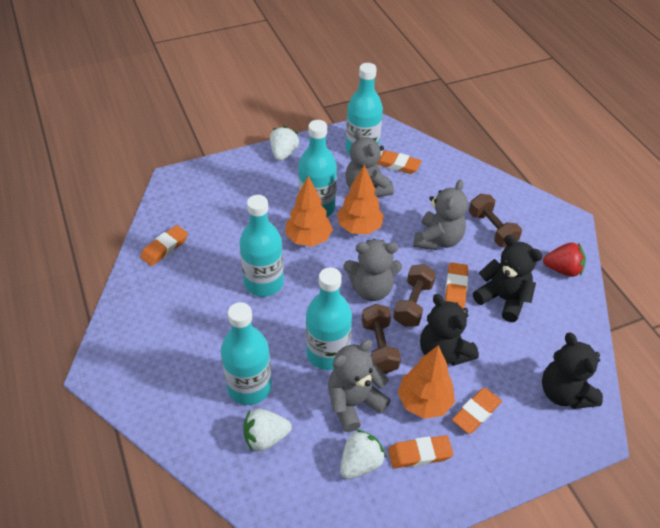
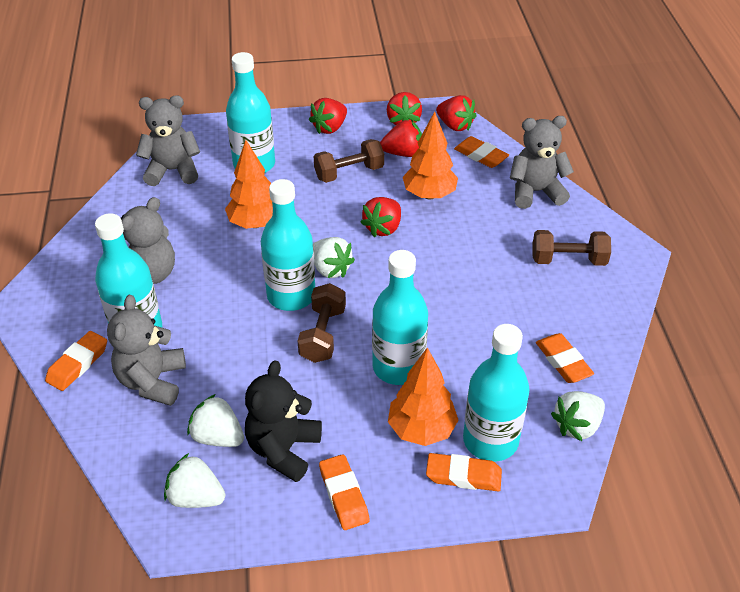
black teddy bear: 3 -> 1
red strawberry: 1 -> 5
white strawberry: 3 -> 4

